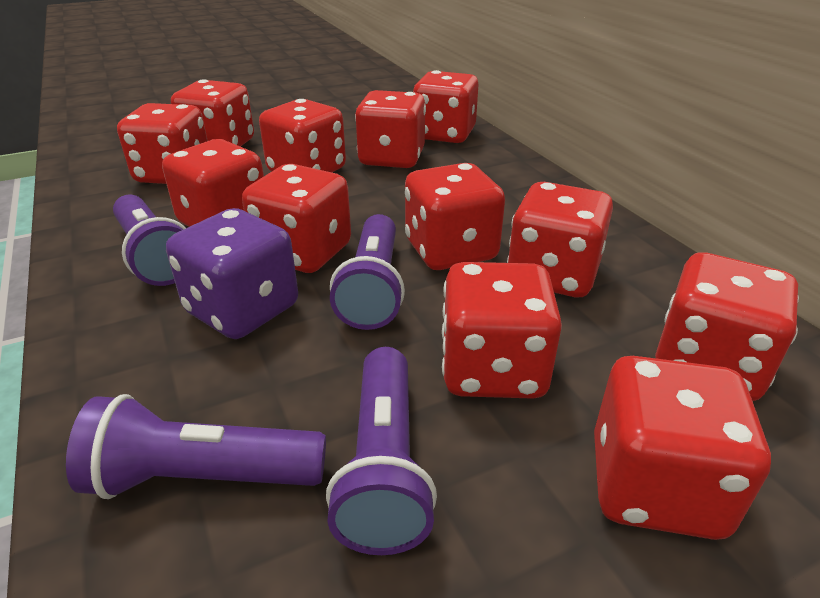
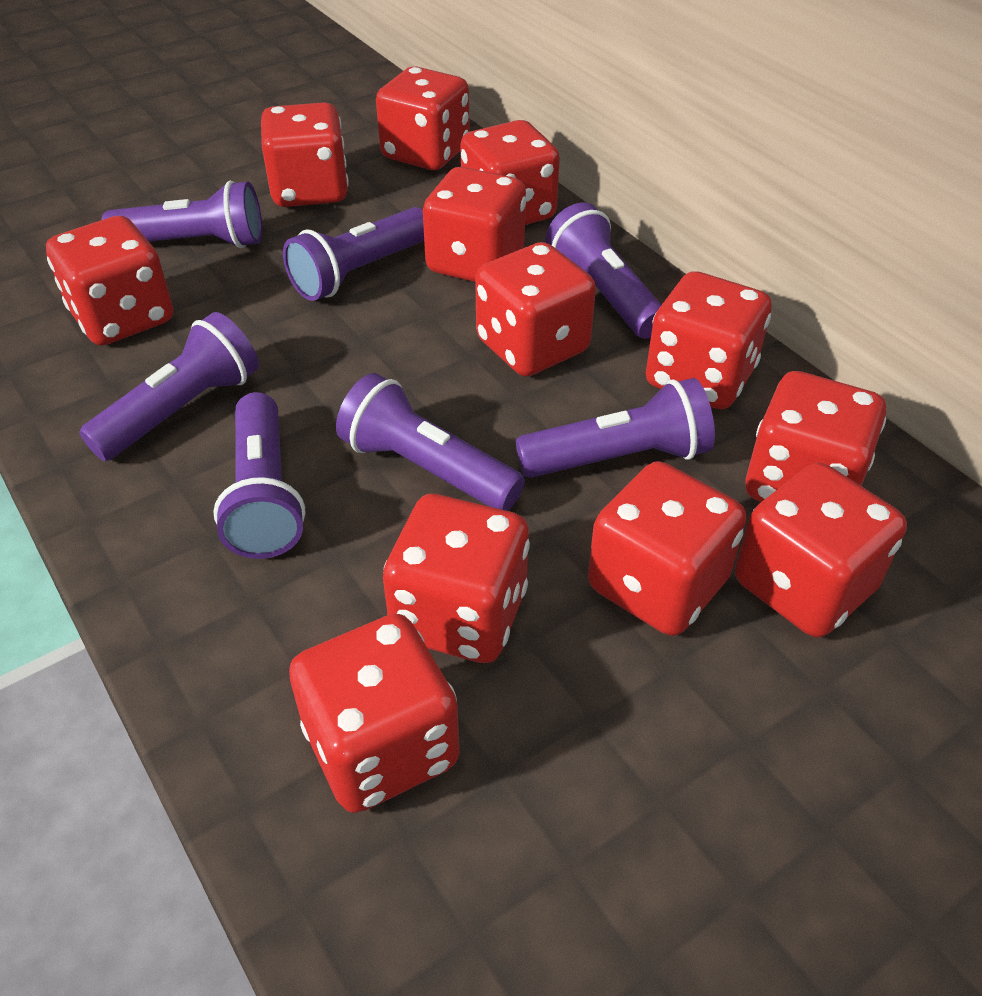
purple dice: 1 -> 0
purple flashlight: 4 -> 7

